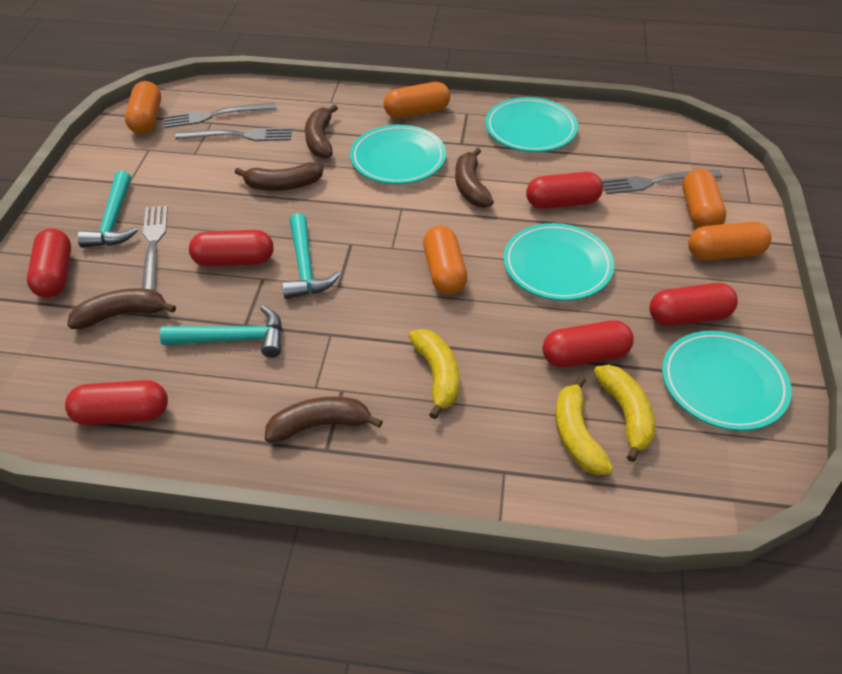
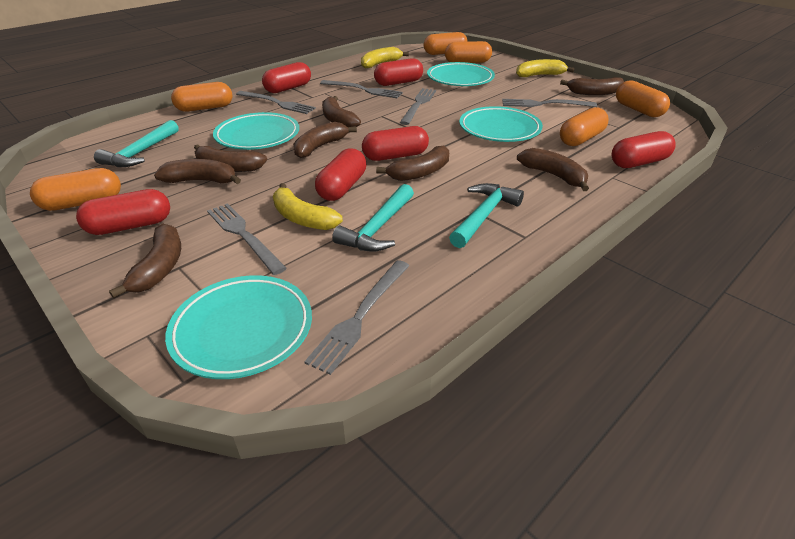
brown banana: 5 -> 8
grey fork: 4 -> 6
orange capsule: 5 -> 6

